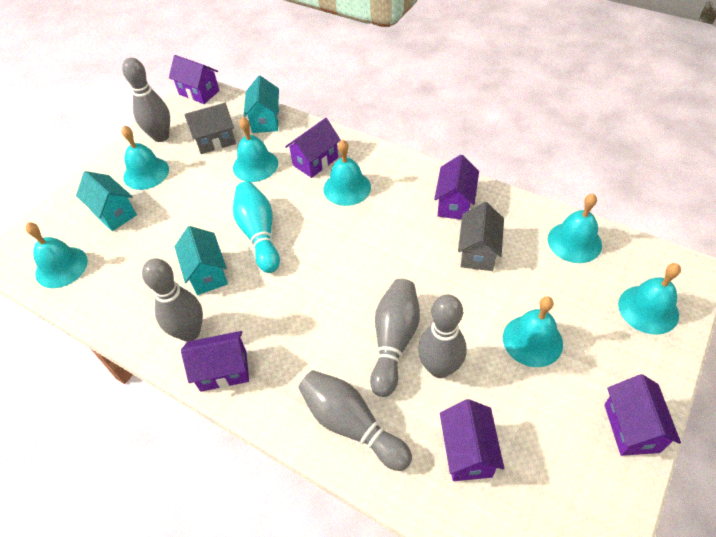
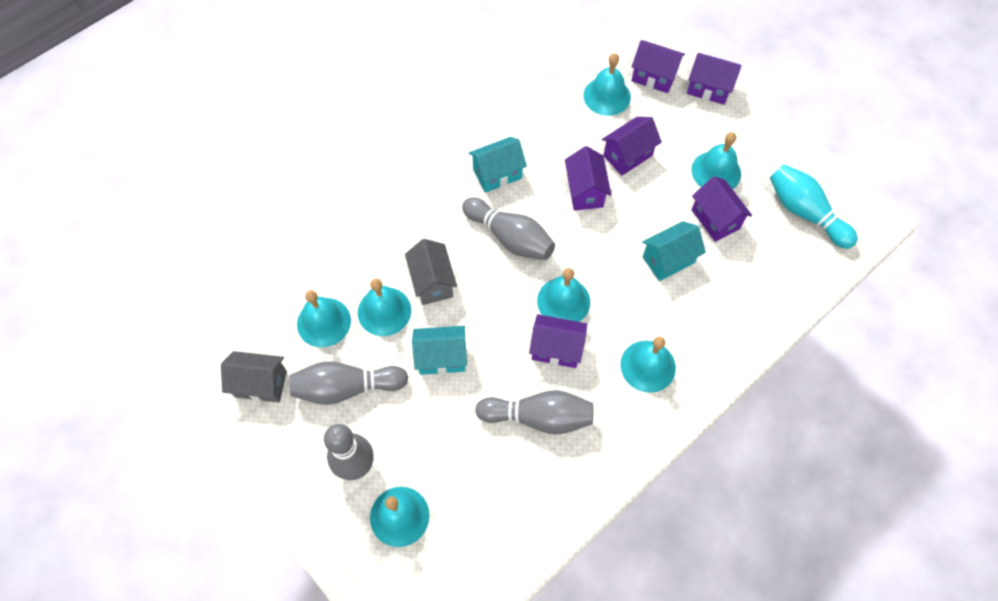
grey bowling pin: 5 -> 4

